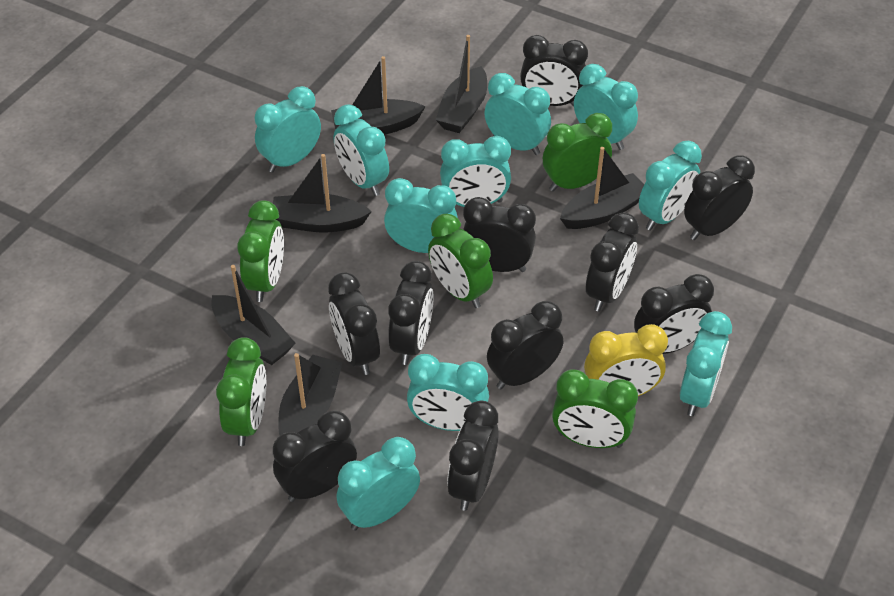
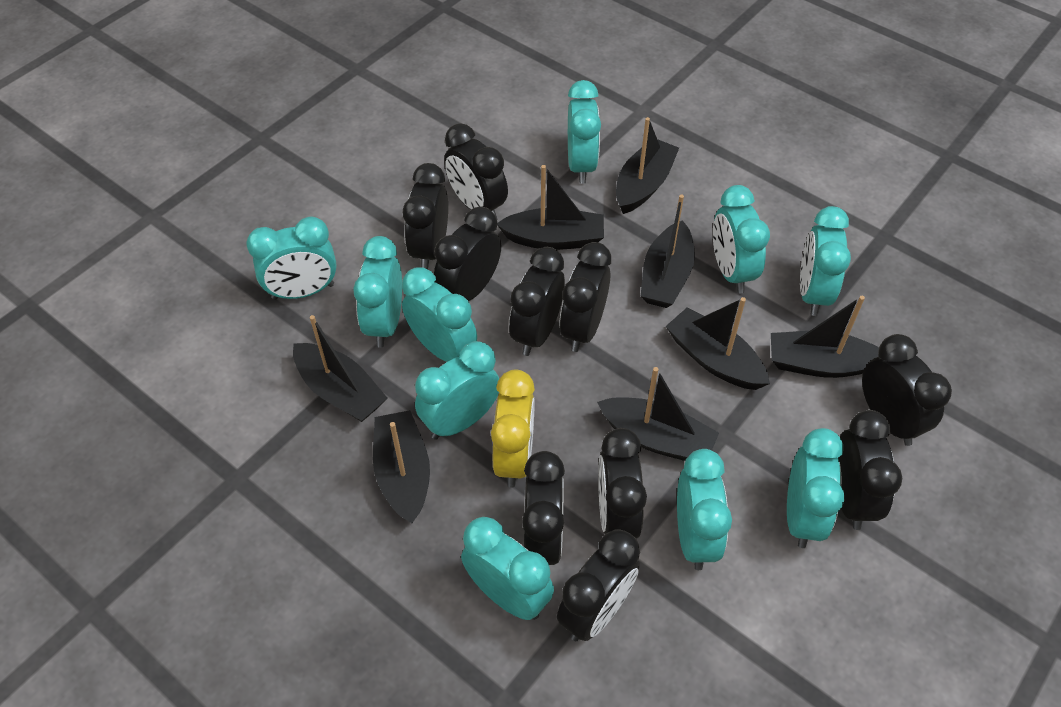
black boat: 6 -> 8
green clock: 5 -> 0

